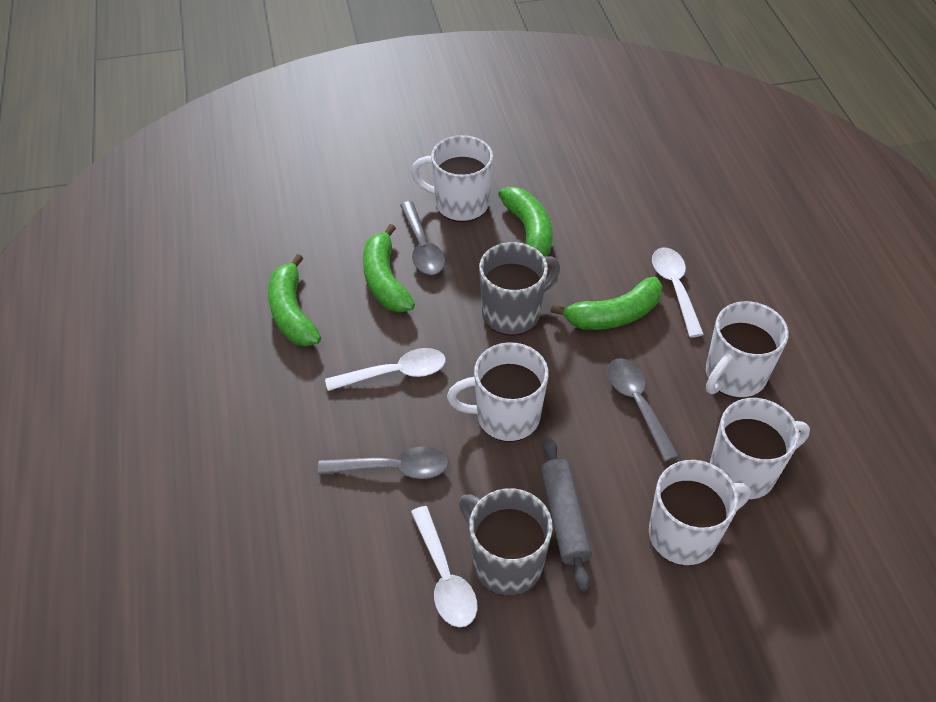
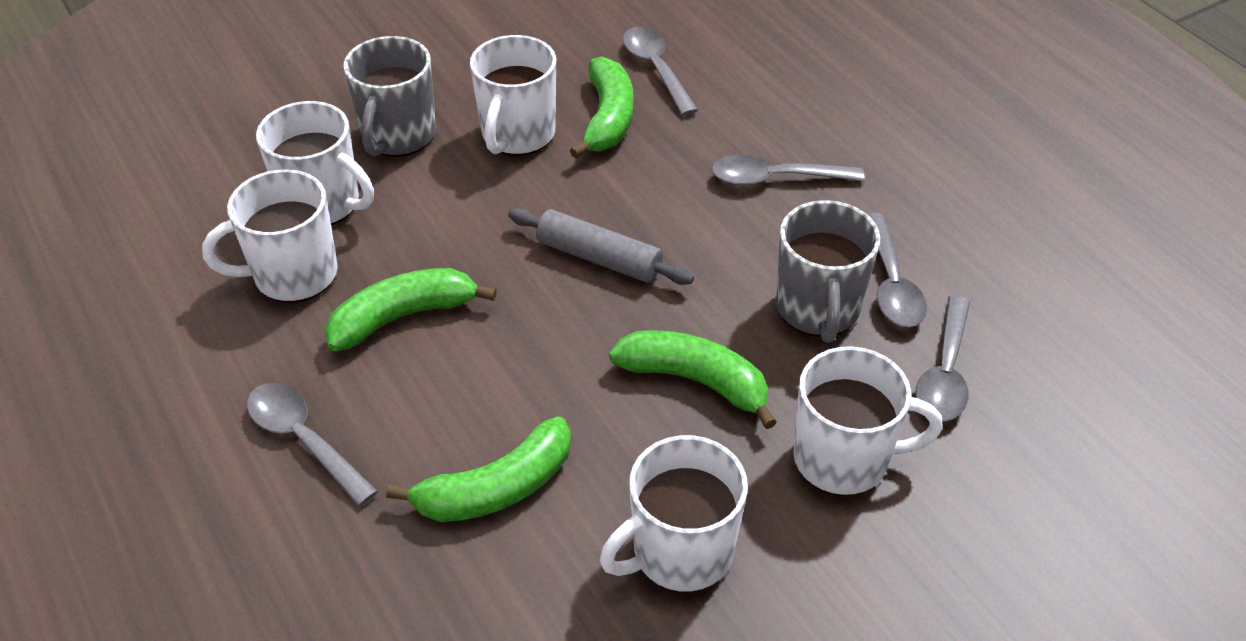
grey spoon: 3 -> 5
white spoon: 3 -> 0

